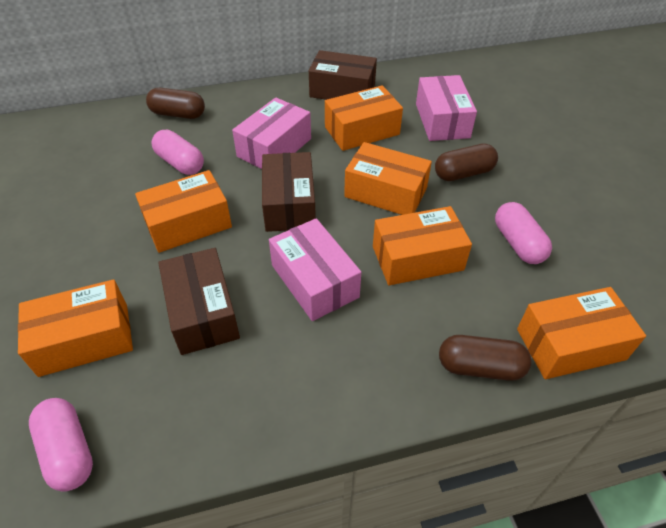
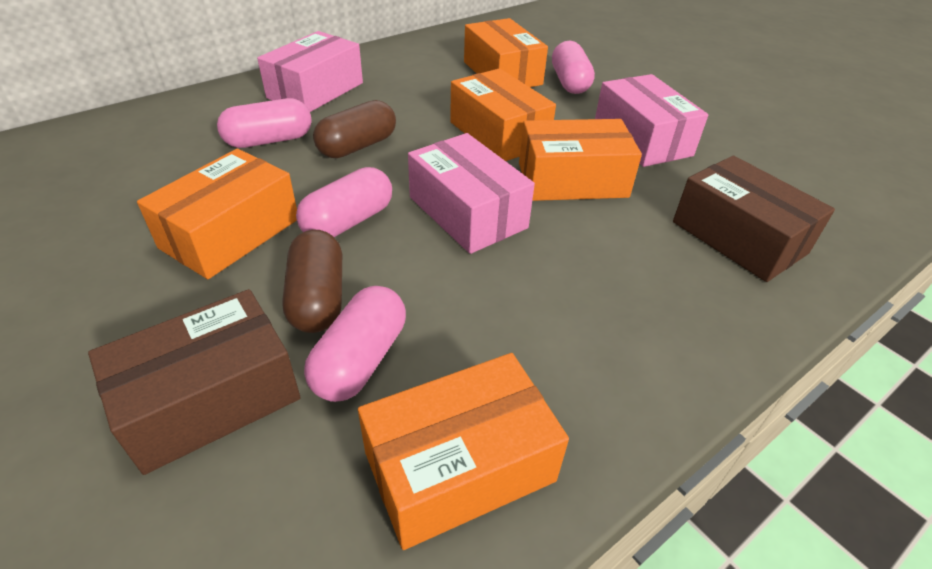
brown box: 3 -> 2
brown capsule: 3 -> 2
orange box: 6 -> 5
pink capsule: 3 -> 4

